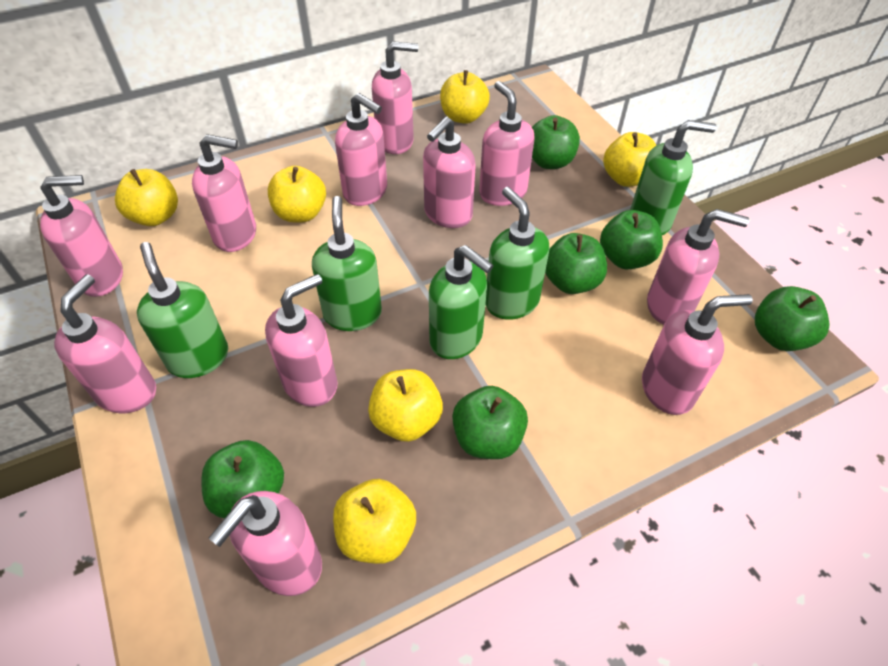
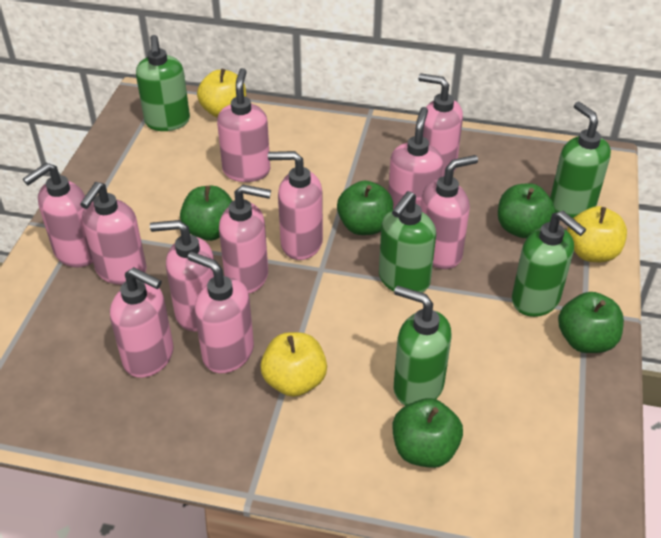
green apple: 6 -> 5
yellow apple: 6 -> 3

